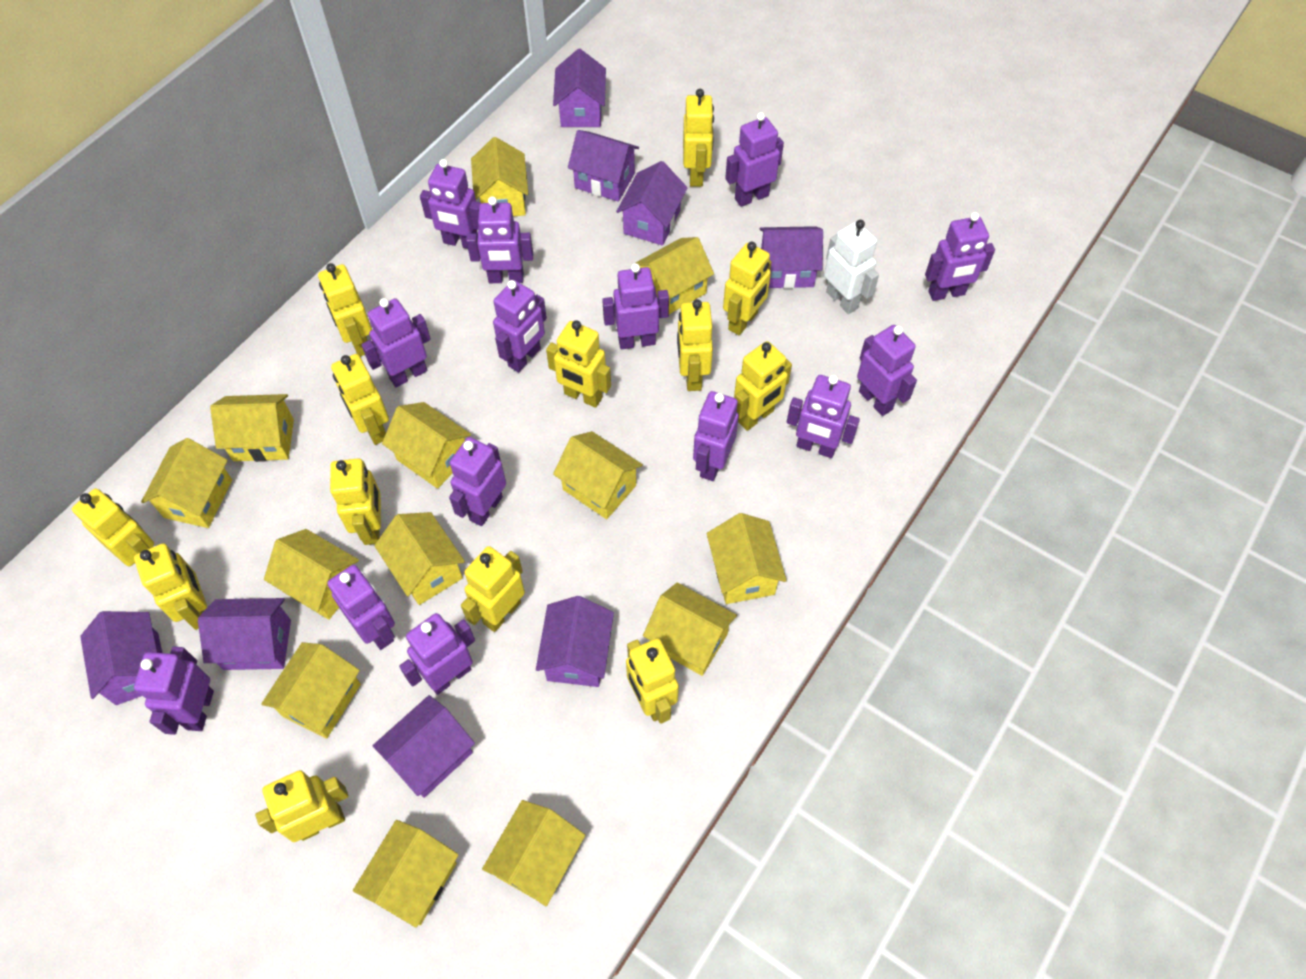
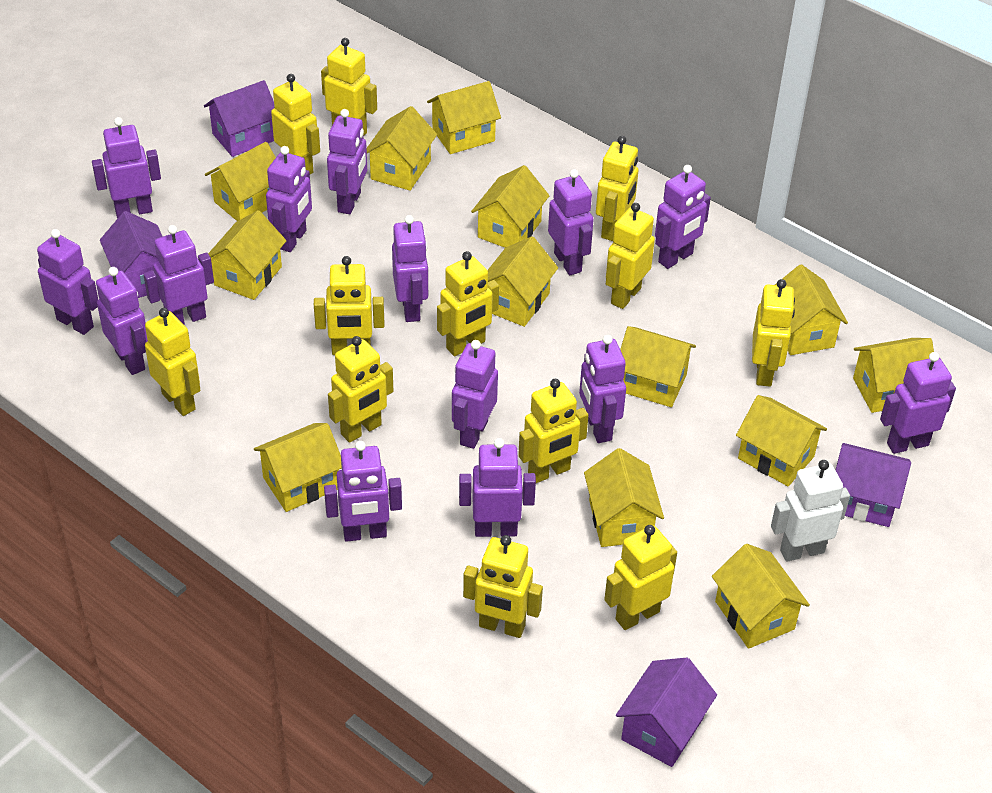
purple house: 8 -> 4
yellow robot: 13 -> 12

